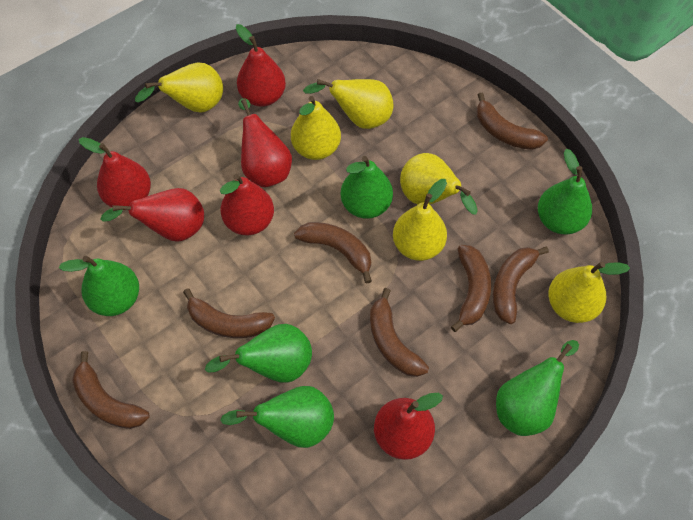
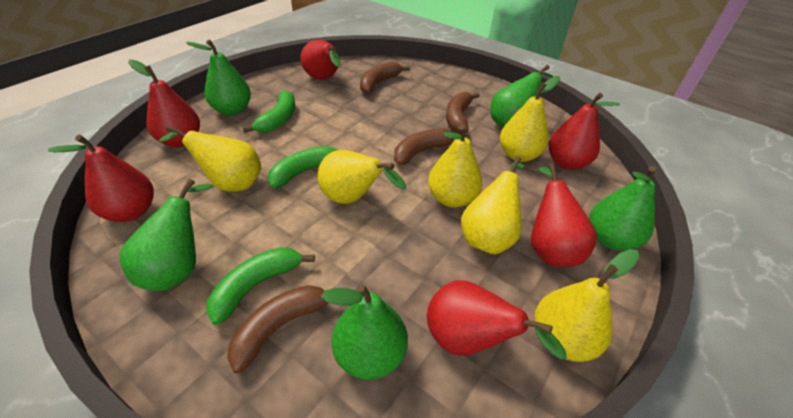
brown banana: 7 -> 4
green banana: 0 -> 3
green pear: 6 -> 5

